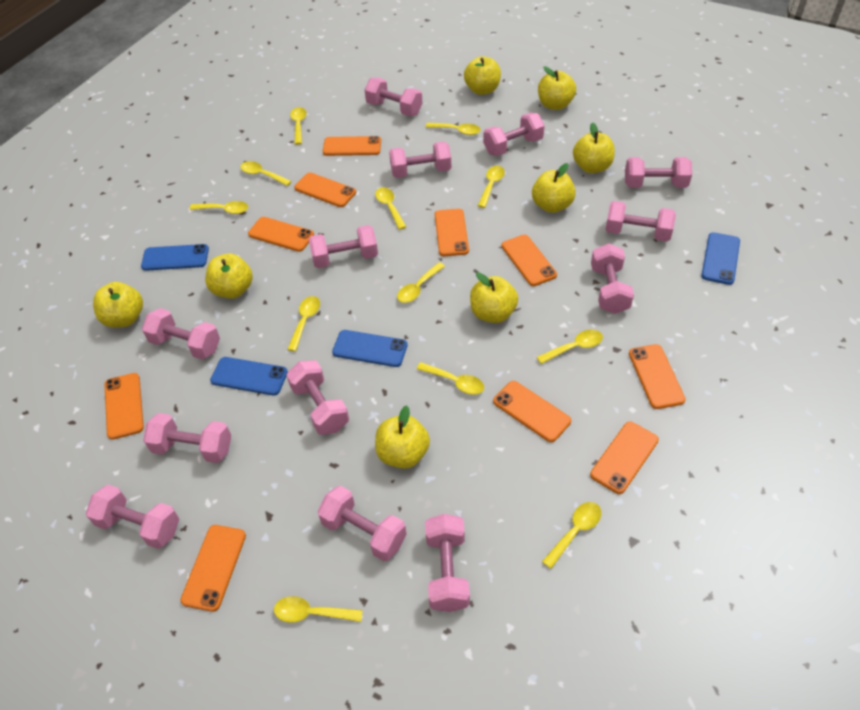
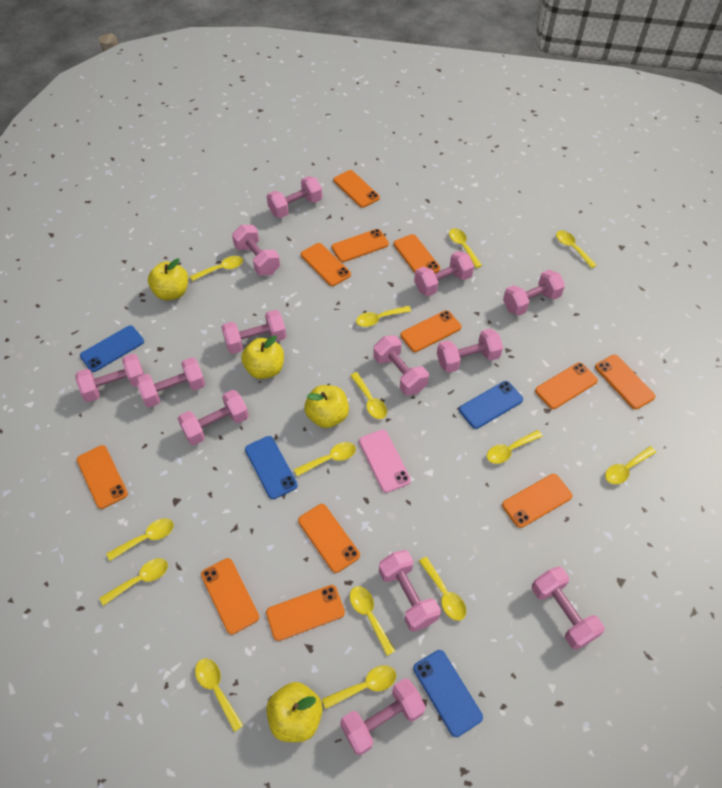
orange phone: 10 -> 12
pink phone: 0 -> 1
yellow apple: 8 -> 4
yellow spoon: 12 -> 14

